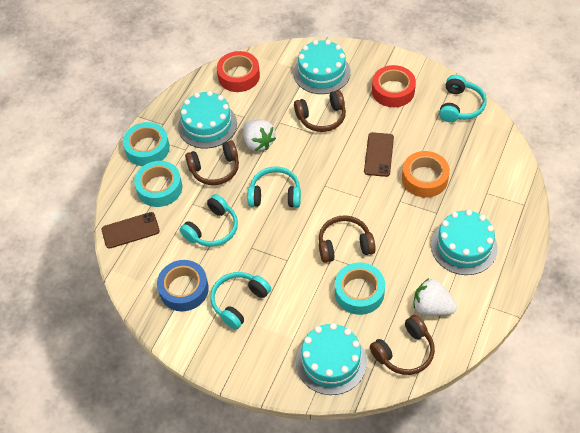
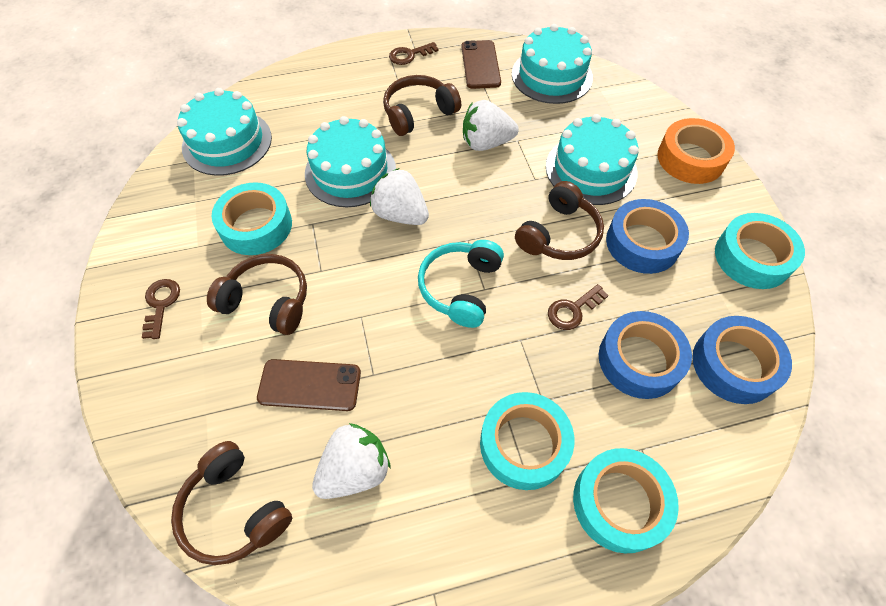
blue tape: 1 -> 3
brown key: 0 -> 3
red tape: 2 -> 0
turquoise headphones: 4 -> 1
turquoise tape: 3 -> 4
white strawberry: 2 -> 3

